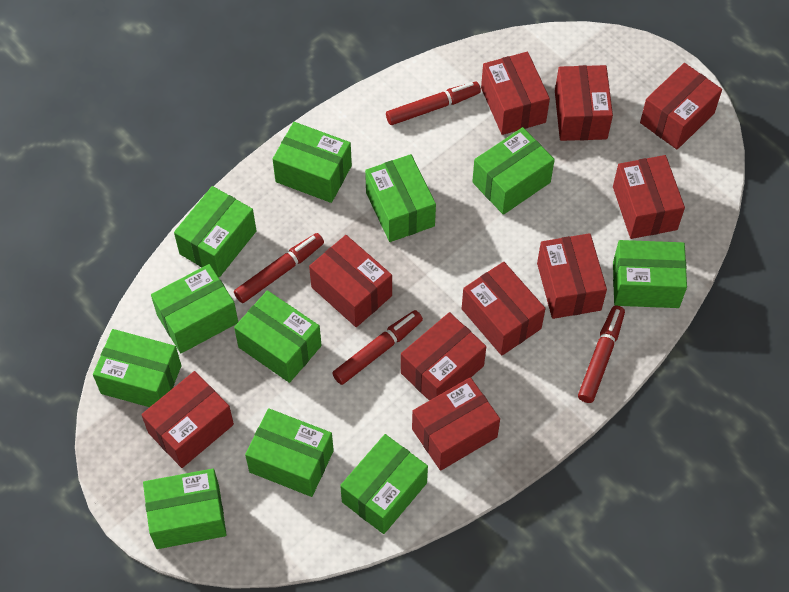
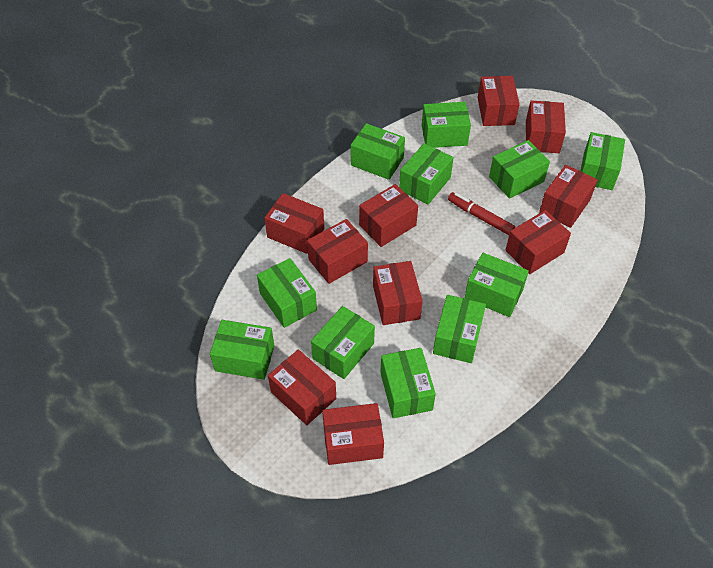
red marker: 4 -> 1

